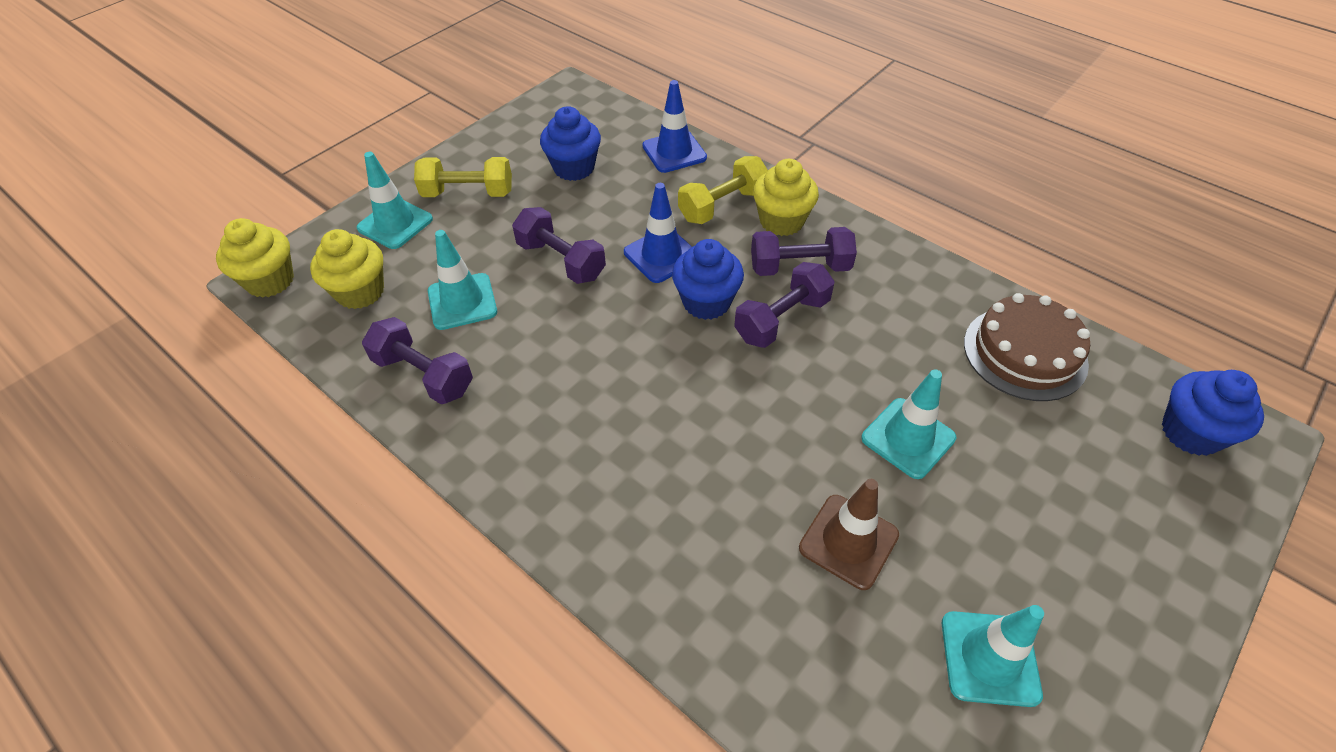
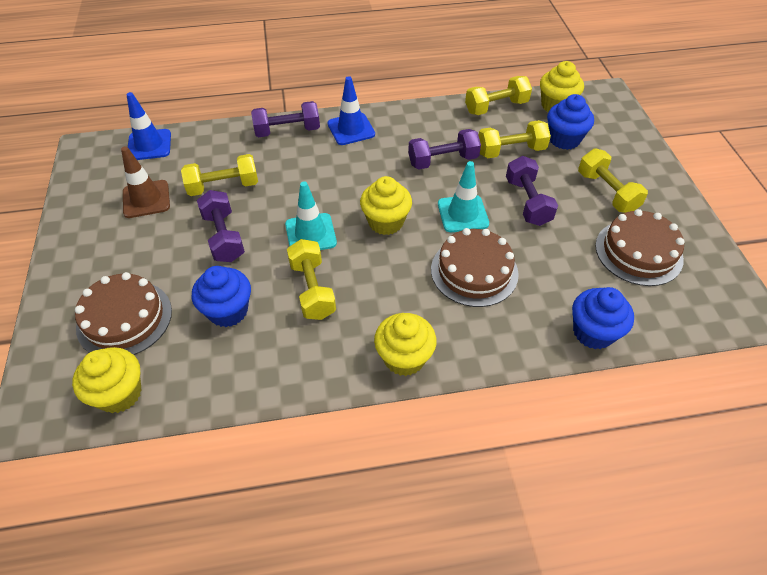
brown cake: 1 -> 3
turquoise traffic cone: 4 -> 2
yellow cupcake: 3 -> 4
yellow dumbbell: 2 -> 5

